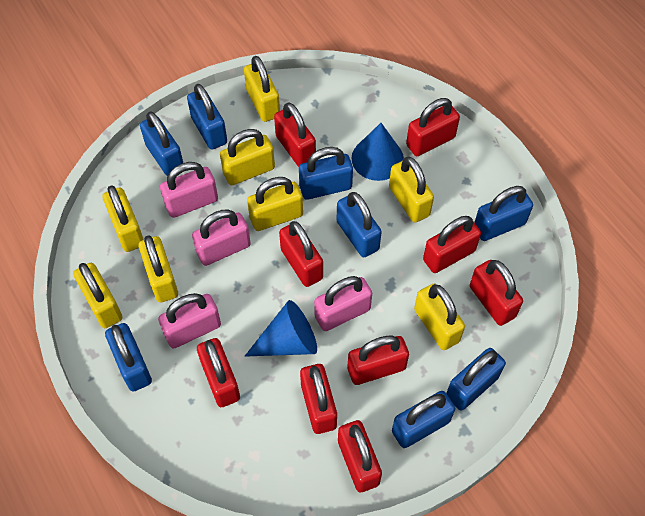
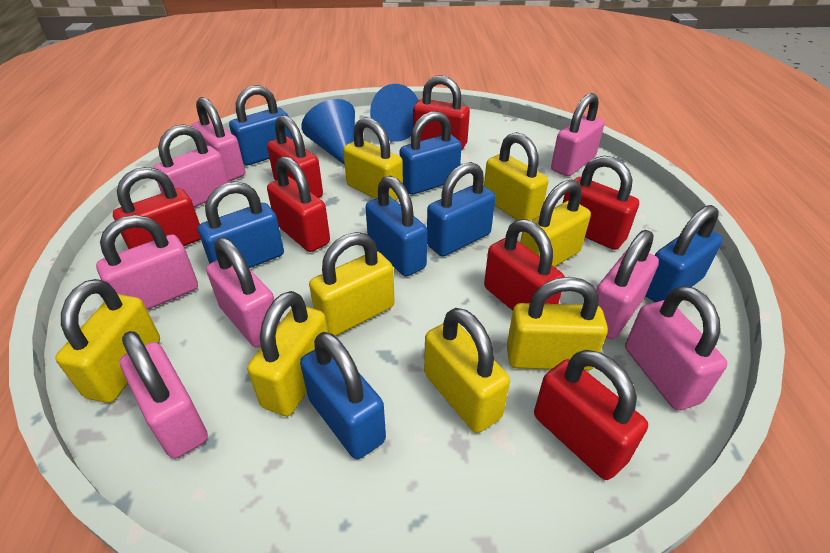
blue padlock: 8 -> 7
pink padlock: 4 -> 8
red padlock: 9 -> 7

